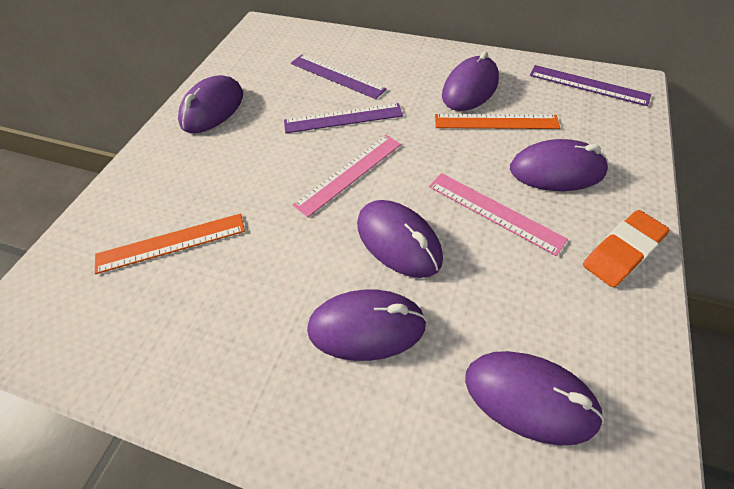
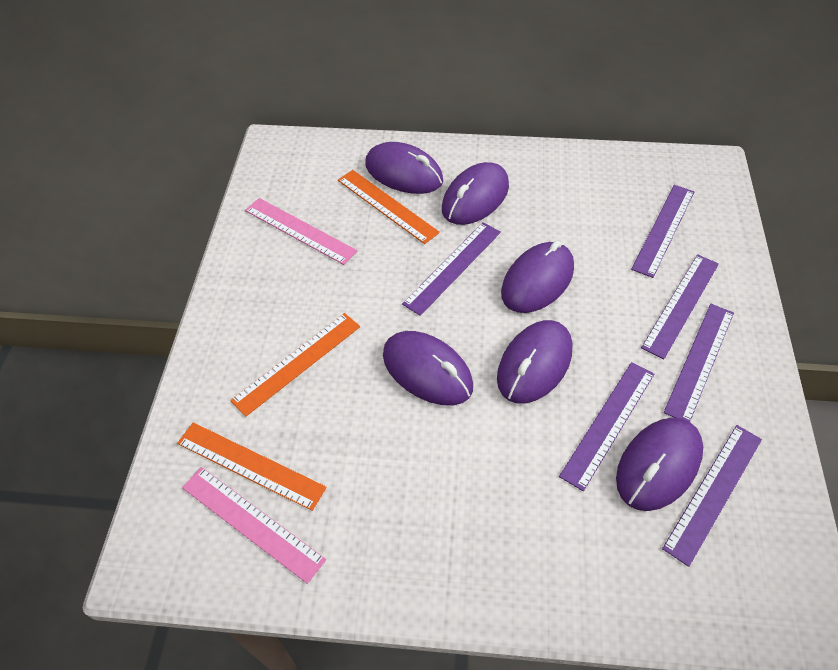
orange eraser: 1 -> 0
orange ruler: 2 -> 3
purple ruler: 3 -> 6

